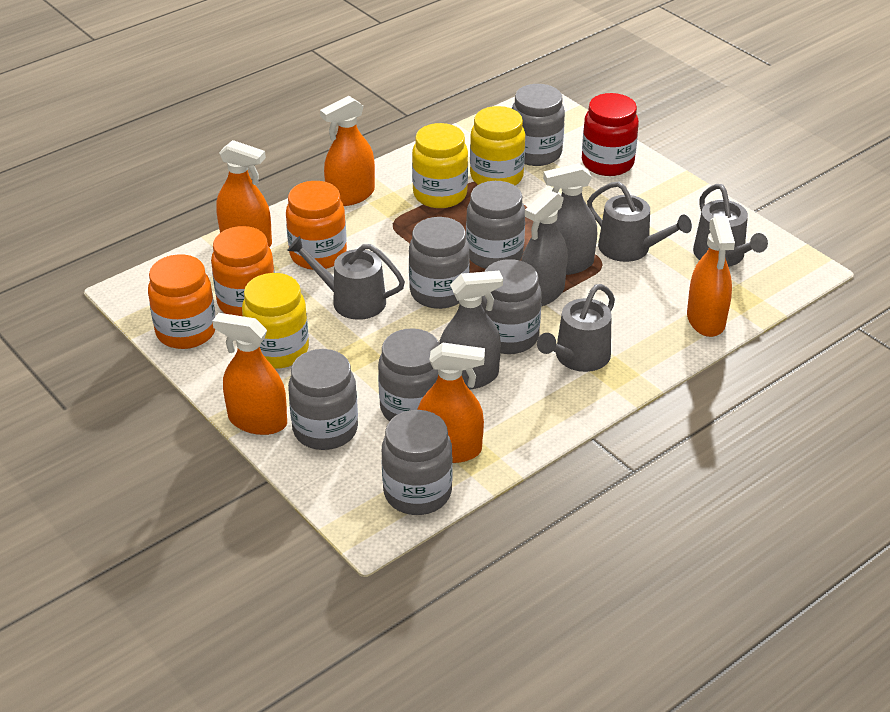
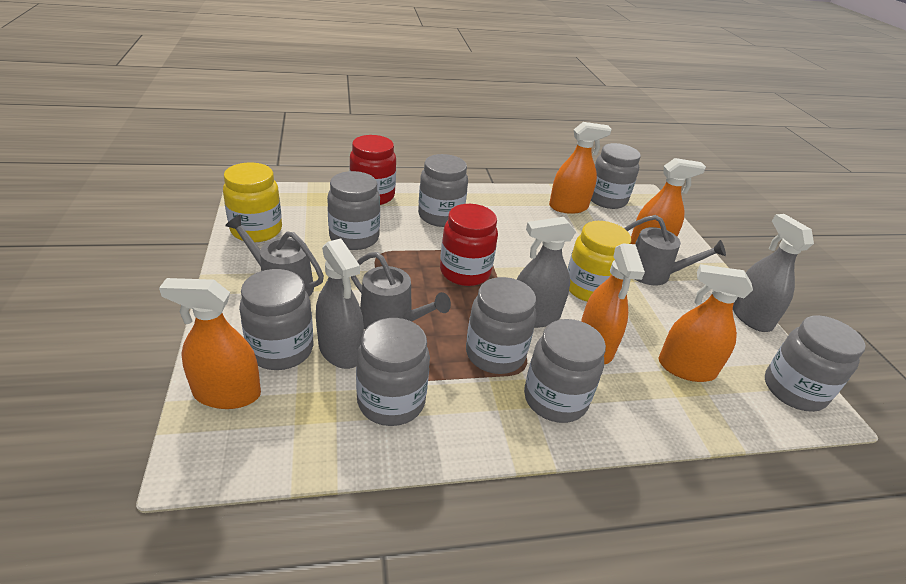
grey jar: 7 -> 8
grey watering can: 4 -> 3
orange jar: 3 -> 0
red jar: 1 -> 2
yellow jar: 3 -> 2

